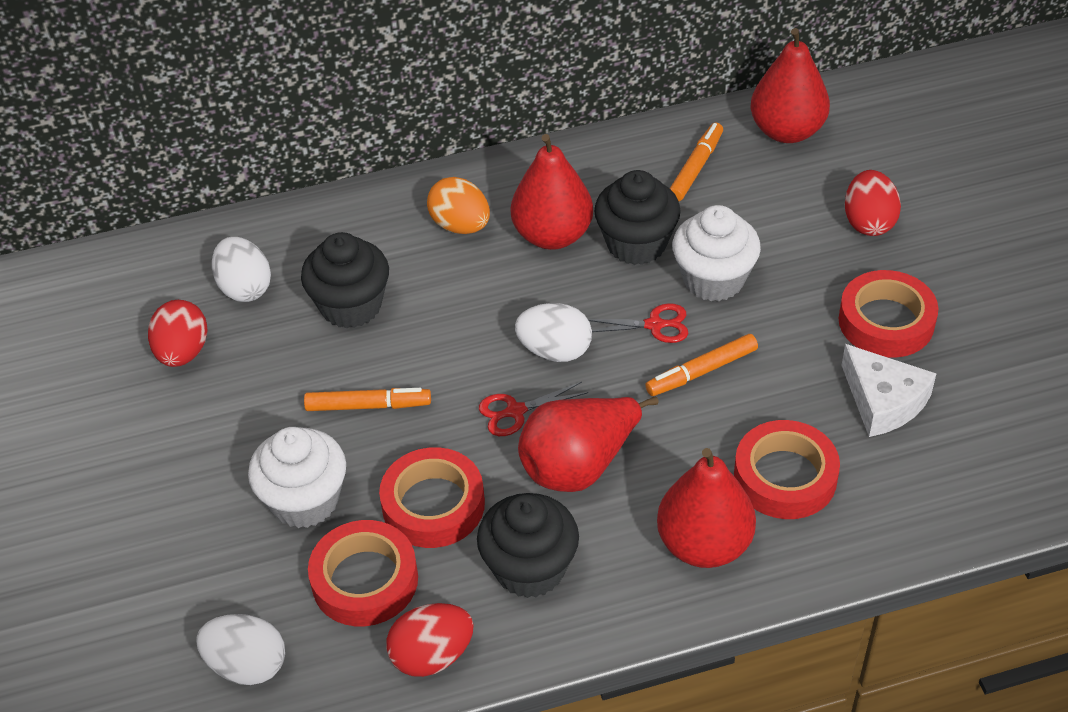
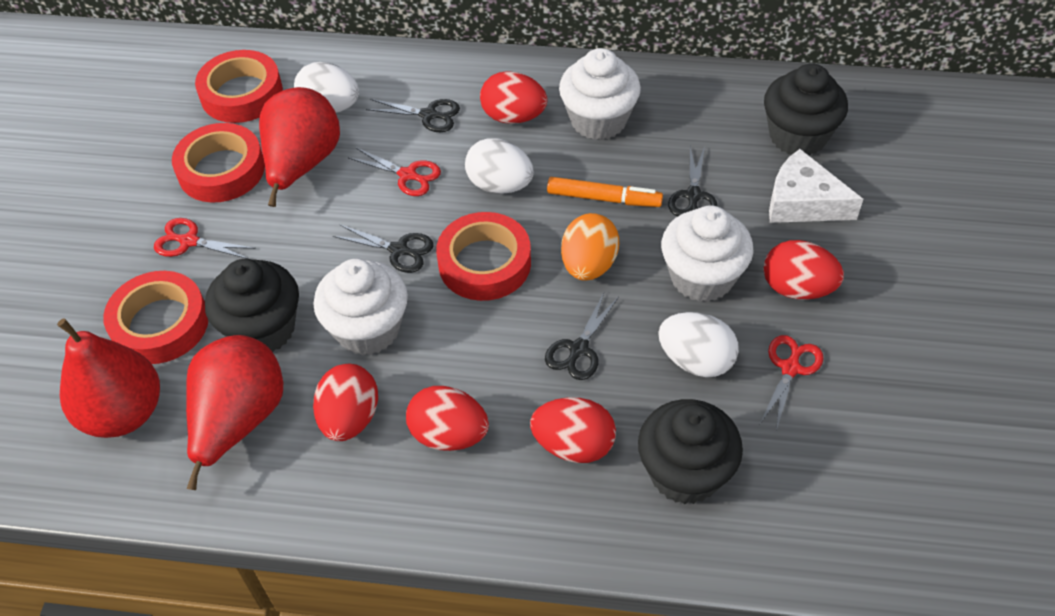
black scissors: 0 -> 4
orange marker: 3 -> 1
red egg: 3 -> 5
red pear: 4 -> 3
red scissors: 2 -> 3
white cupcake: 2 -> 3

